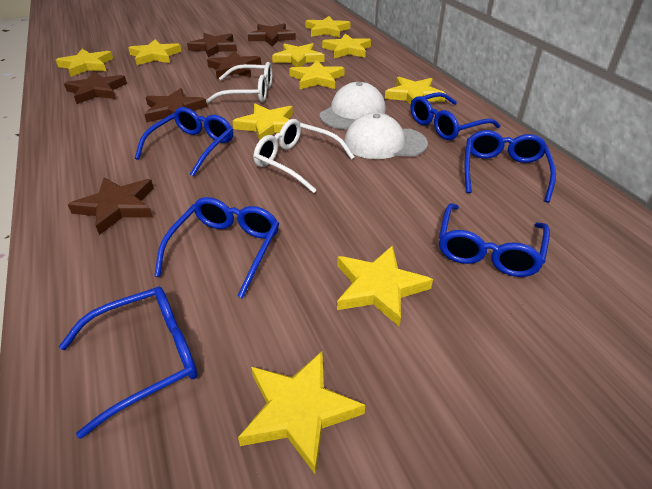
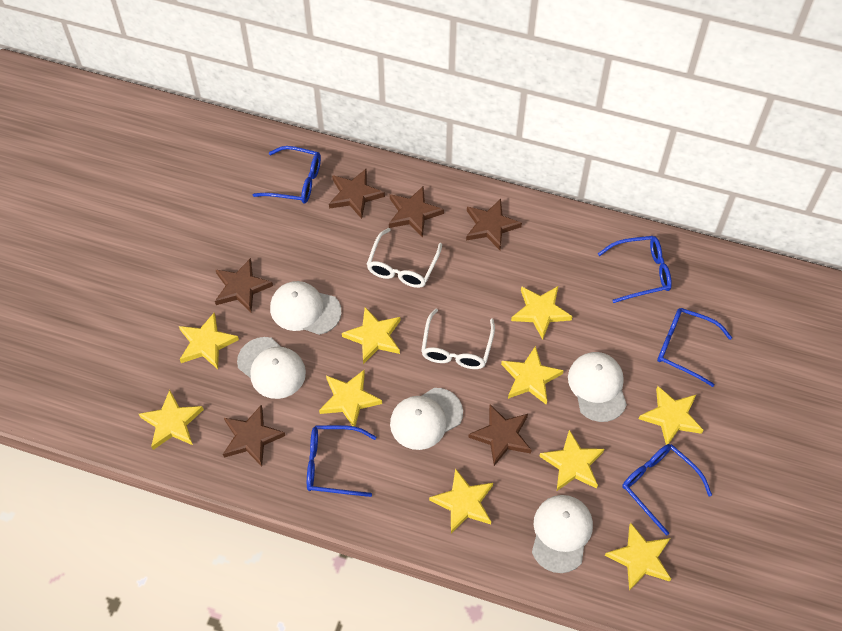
blue glasses: 6 -> 5
white cap: 2 -> 5

